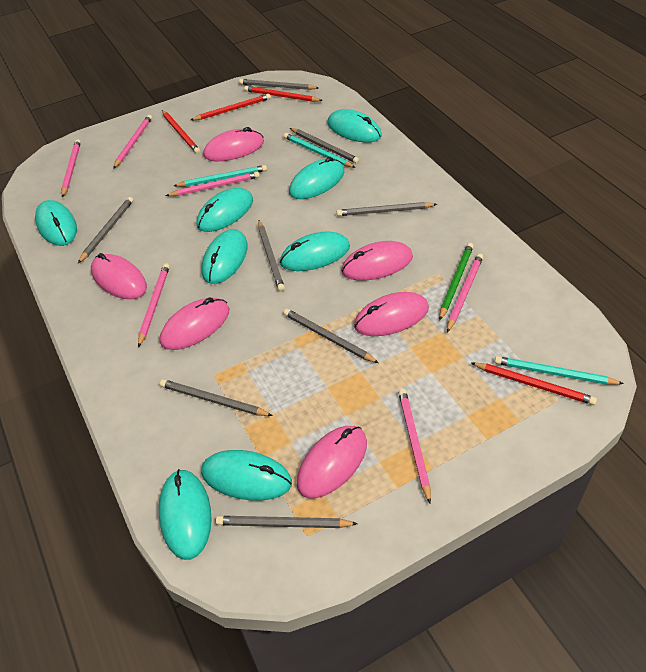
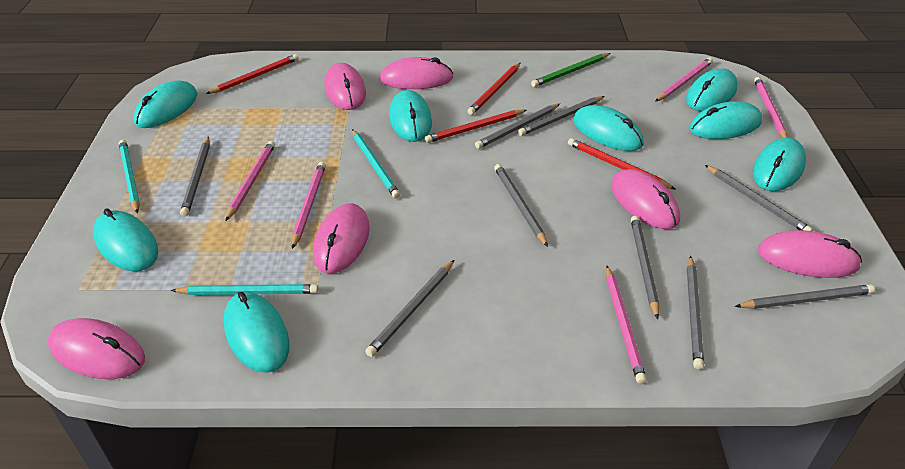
grey pencil: 8 -> 9
pink pencil: 6 -> 5

